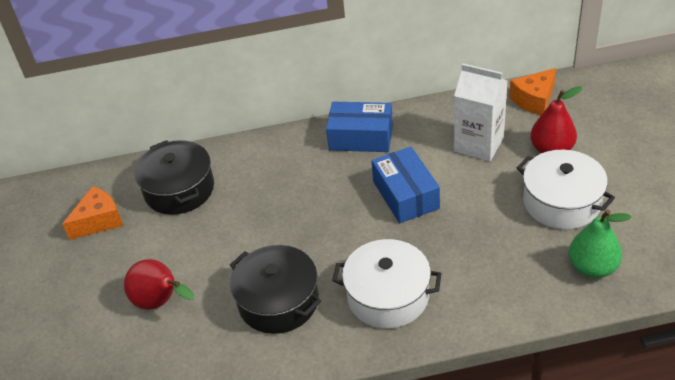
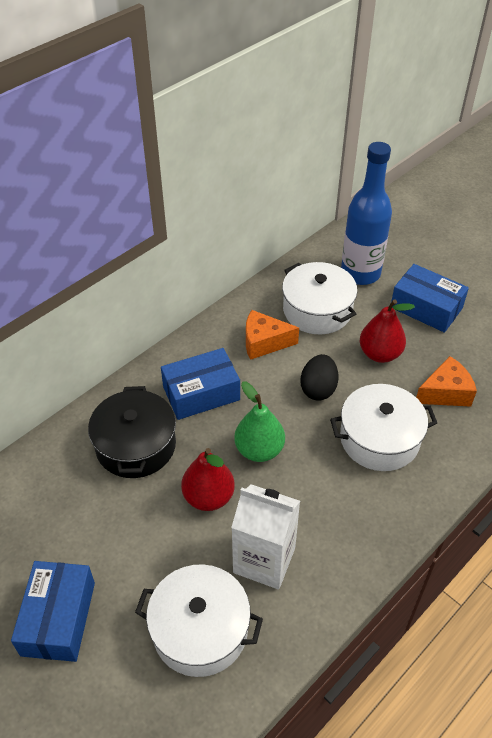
black egg: 0 -> 1
black pot: 2 -> 1
blue bottle: 0 -> 1
blue box: 2 -> 3
white pot: 2 -> 3

